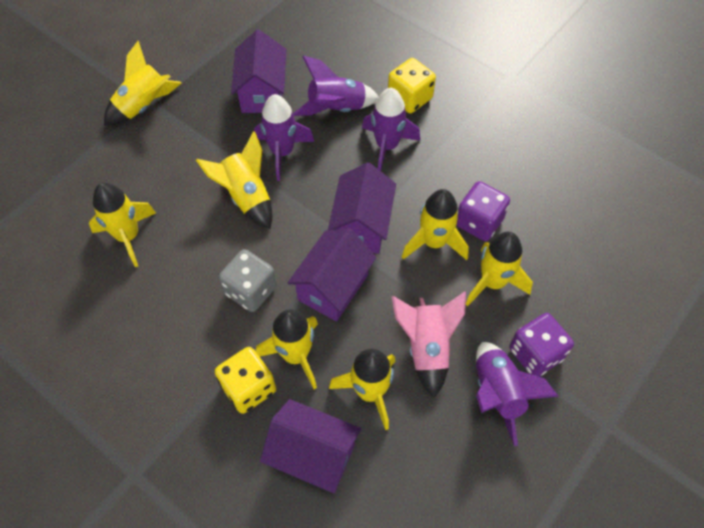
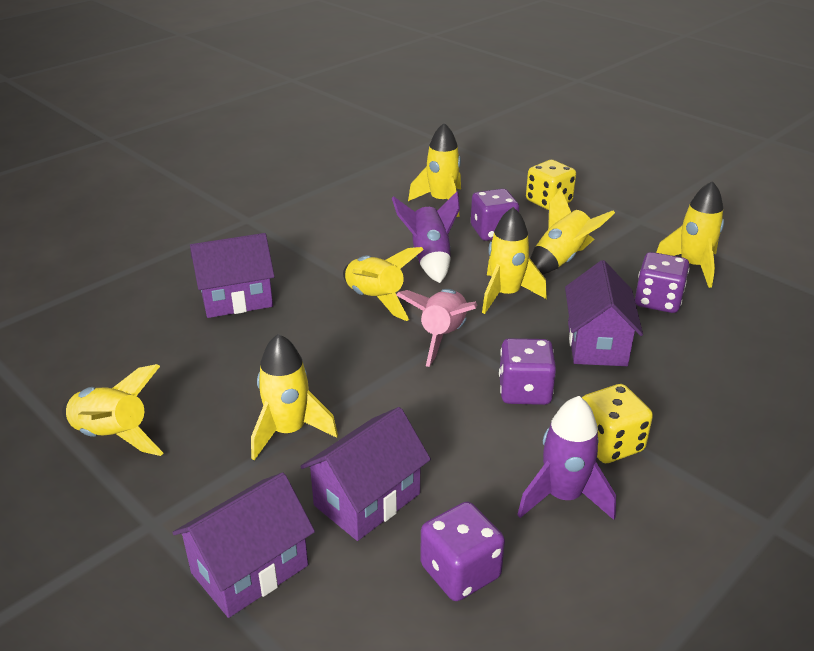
grey dice: 1 -> 0
purple dice: 2 -> 4
purple rocket: 4 -> 2

